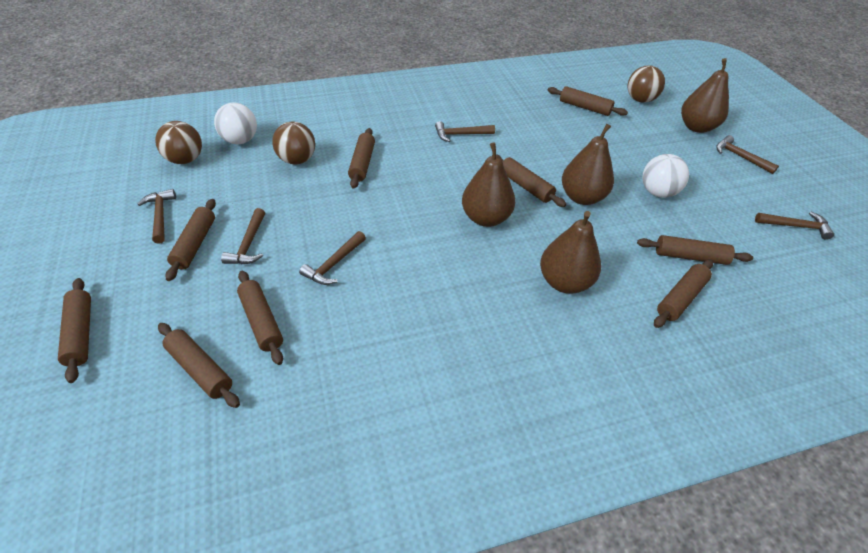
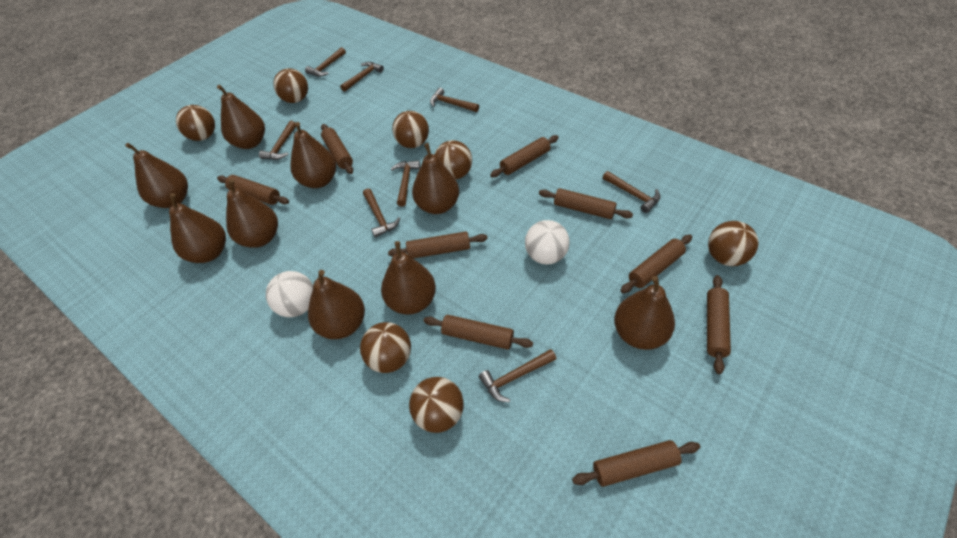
brown ball: 3 -> 7
brown hammer: 6 -> 8
brown pear: 4 -> 9

